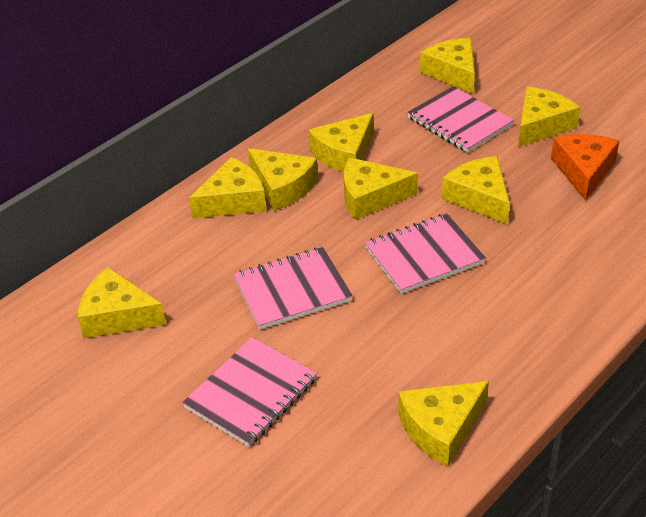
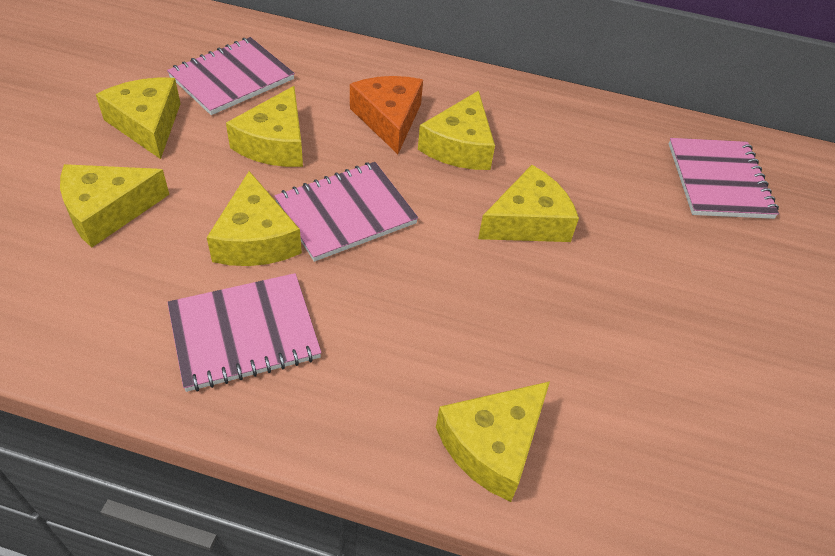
yellow cheese: 9 -> 7

